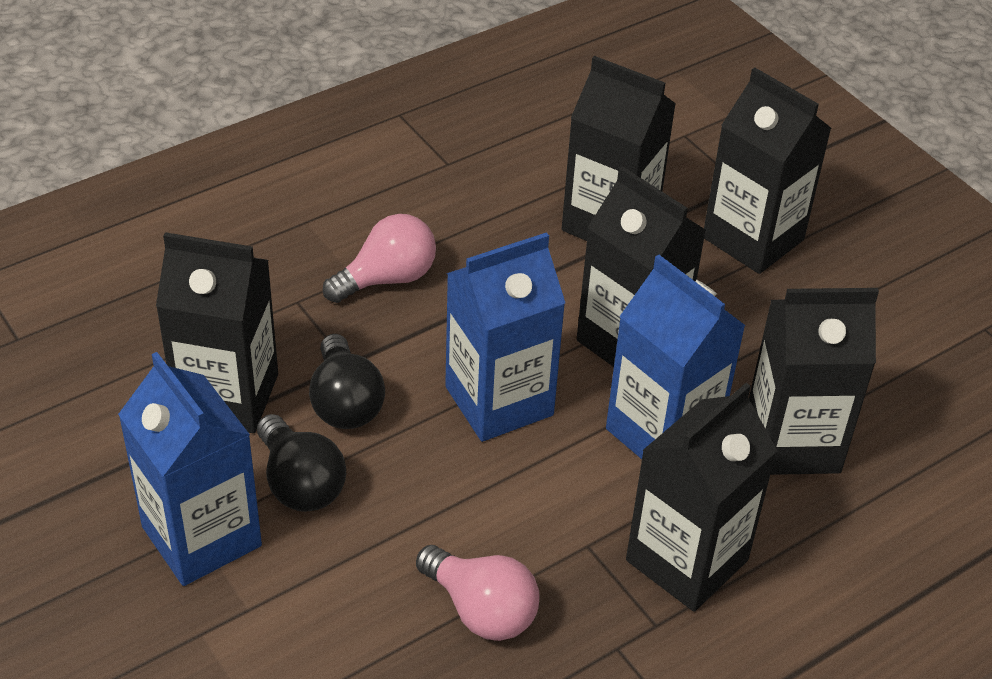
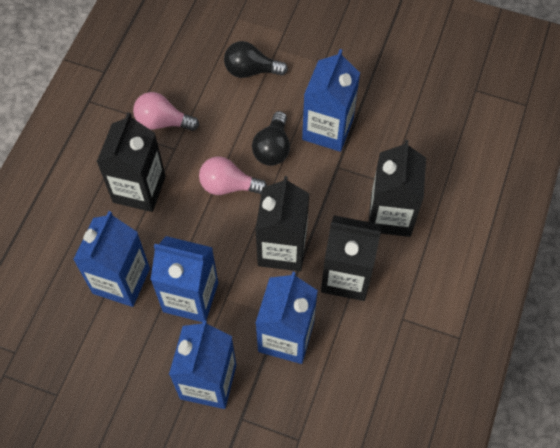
black carton: 6 -> 4
blue carton: 3 -> 5

